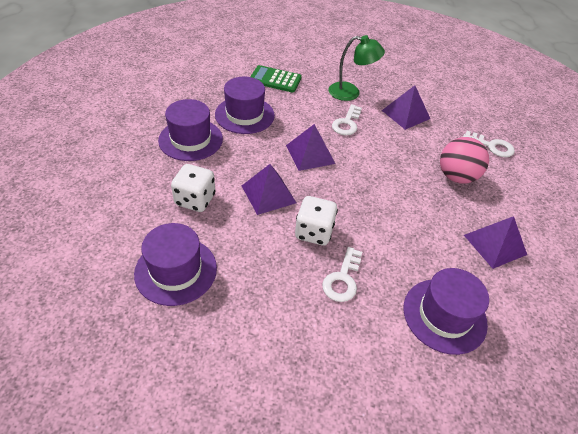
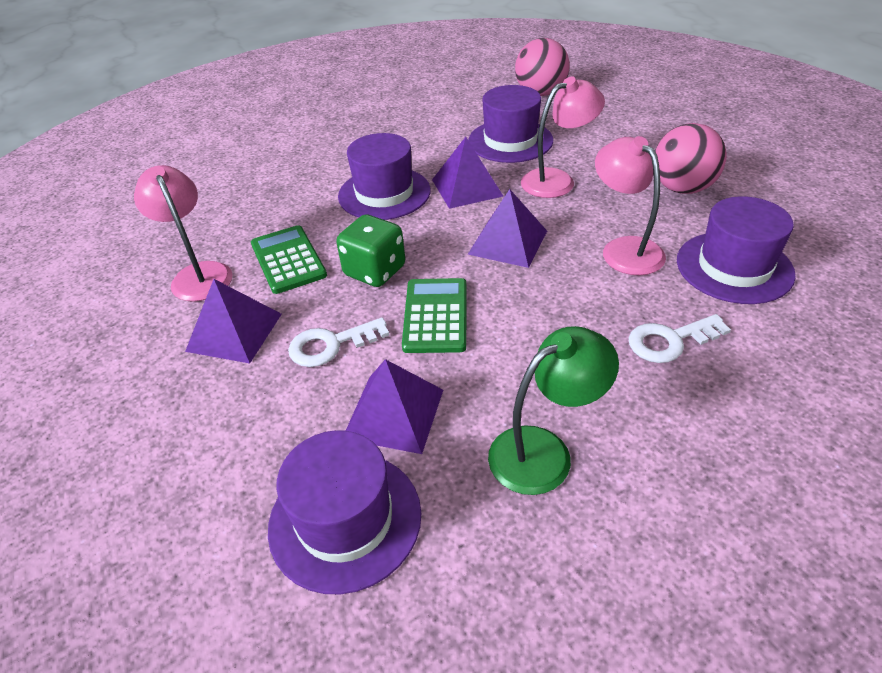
green calculator: 1 -> 2
green dice: 0 -> 1
pink ball: 1 -> 2
pink lamp: 0 -> 3
white dice: 2 -> 0
white key: 3 -> 2

